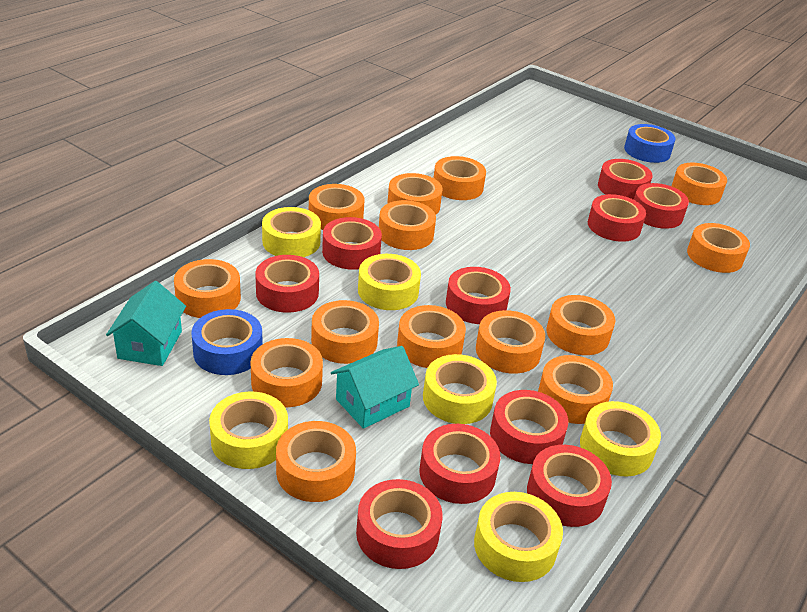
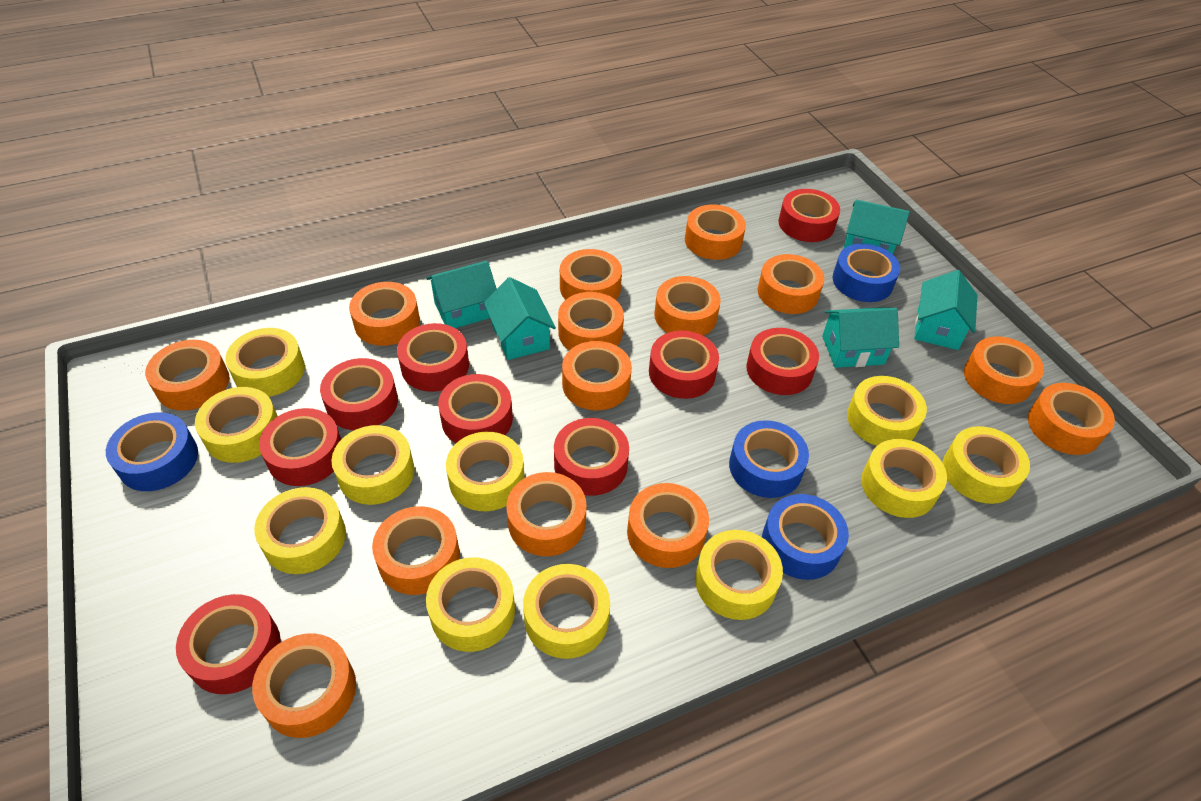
blue tape: 2 -> 4
red tape: 10 -> 9
turquoise house: 2 -> 5
yellow tape: 6 -> 11

